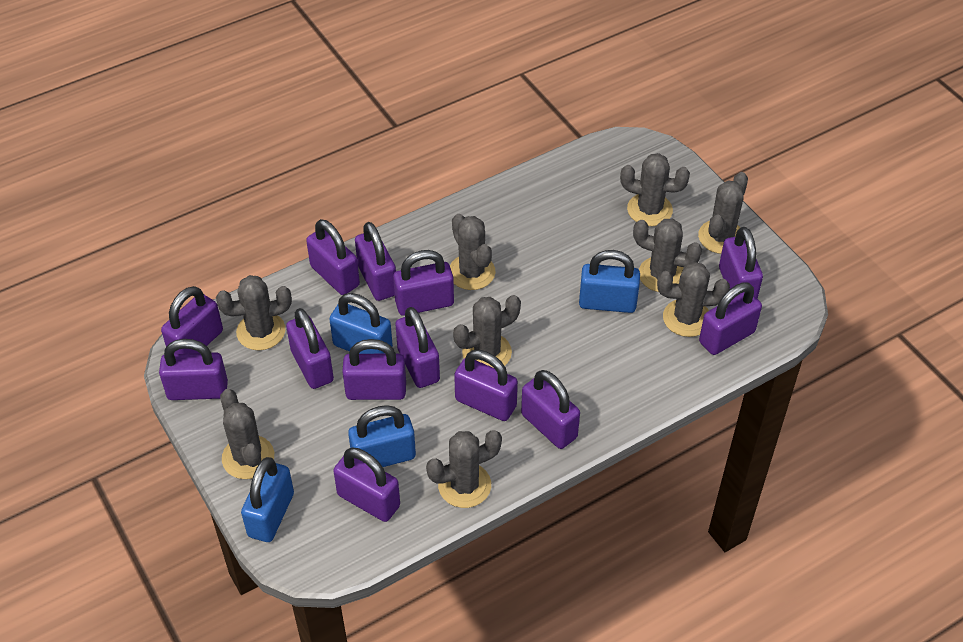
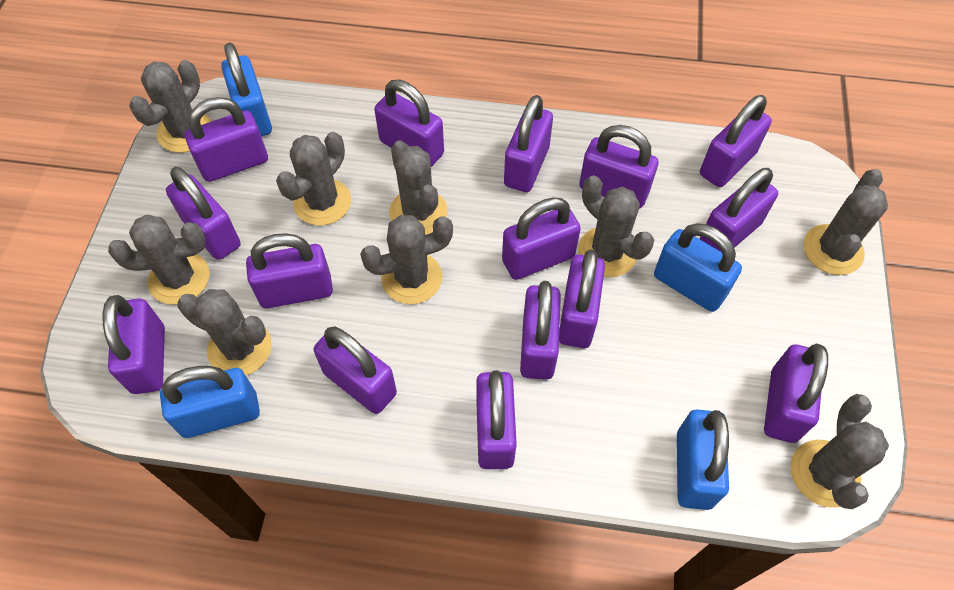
purple padlock: 13 -> 15

